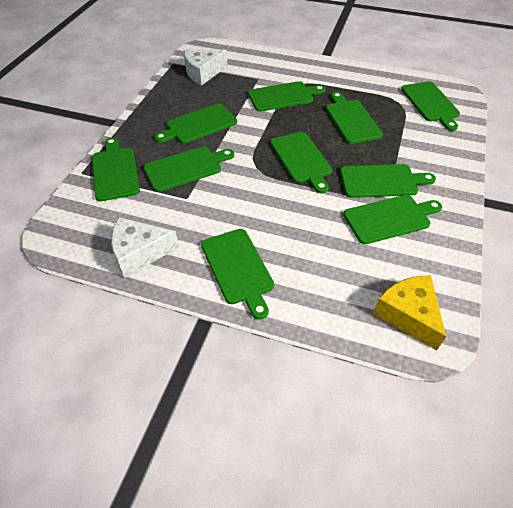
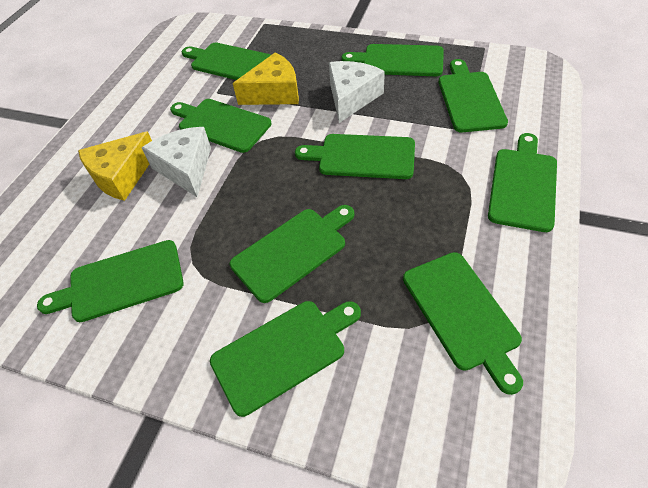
yellow cheese: 1 -> 2

